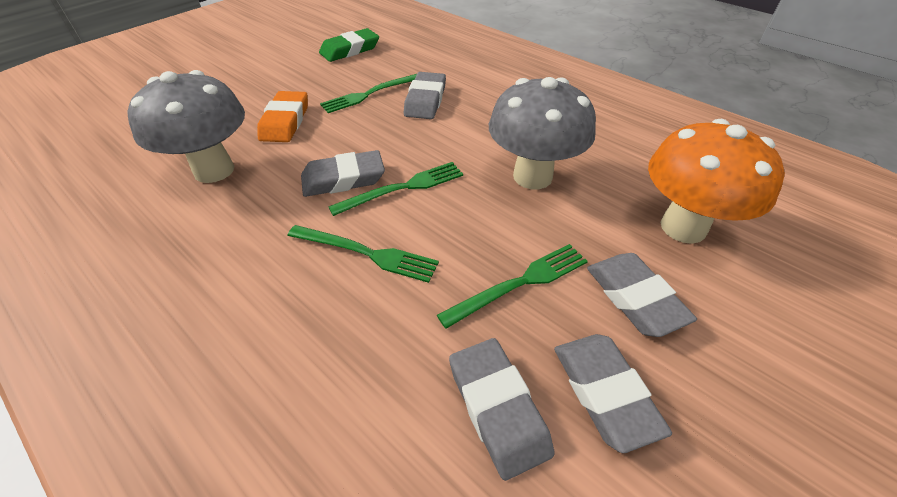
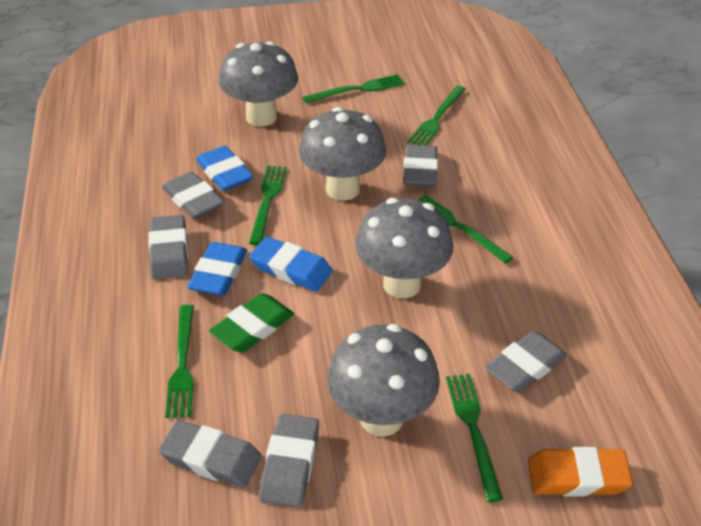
blue eraser: 0 -> 3
green fork: 4 -> 6
grey eraser: 5 -> 6
grey mushroom: 2 -> 4
orange mushroom: 1 -> 0

